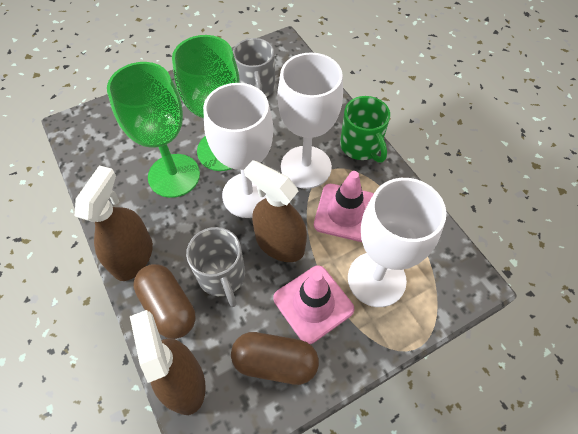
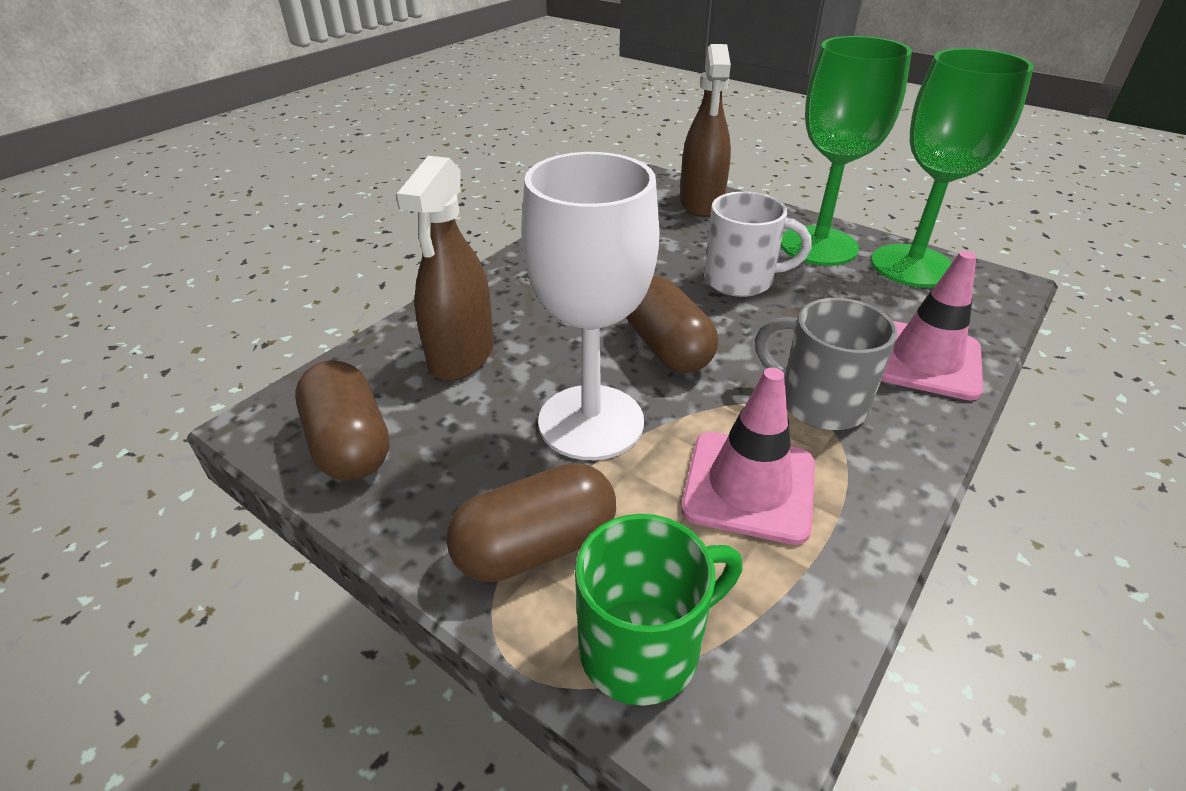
brown capsule: 2 -> 3
brown spray bottle: 3 -> 2
grey mug: 2 -> 1
white goblet: 3 -> 1
white mug: 0 -> 1

